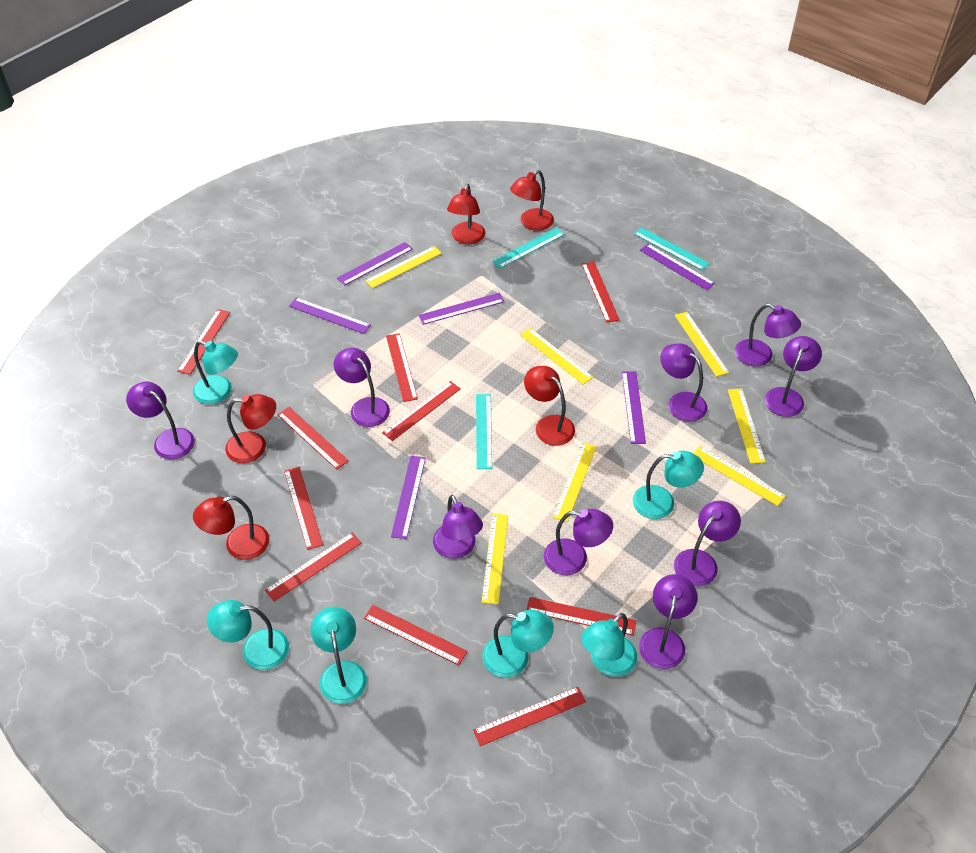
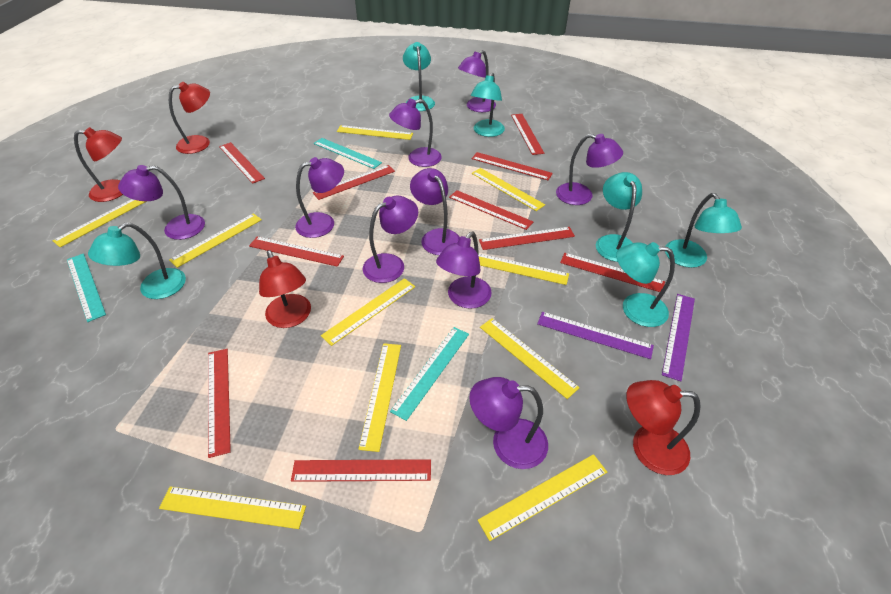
purple ruler: 6 -> 2
red lamp: 5 -> 4
yellow ruler: 7 -> 10

